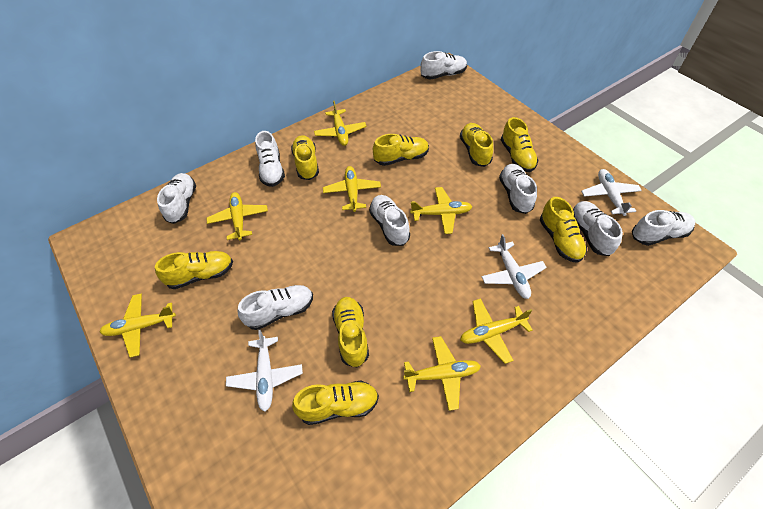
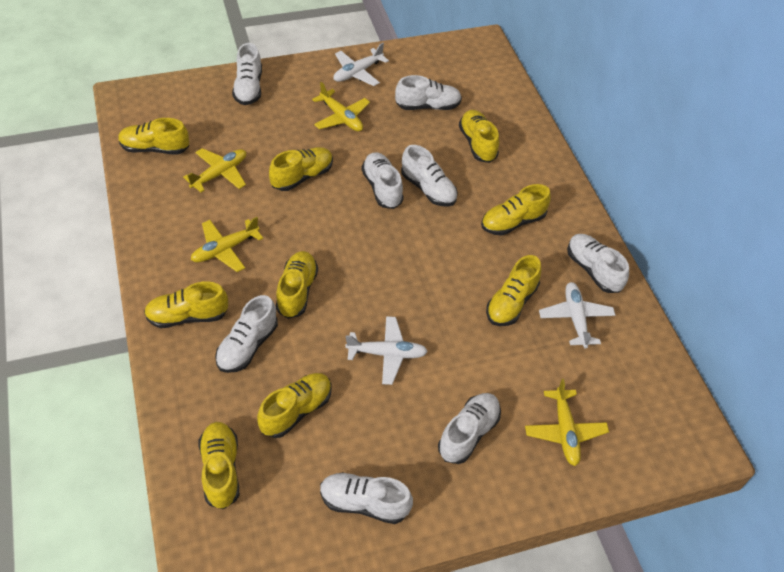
yellow plane: 7 -> 4
yellow shoe: 8 -> 9

